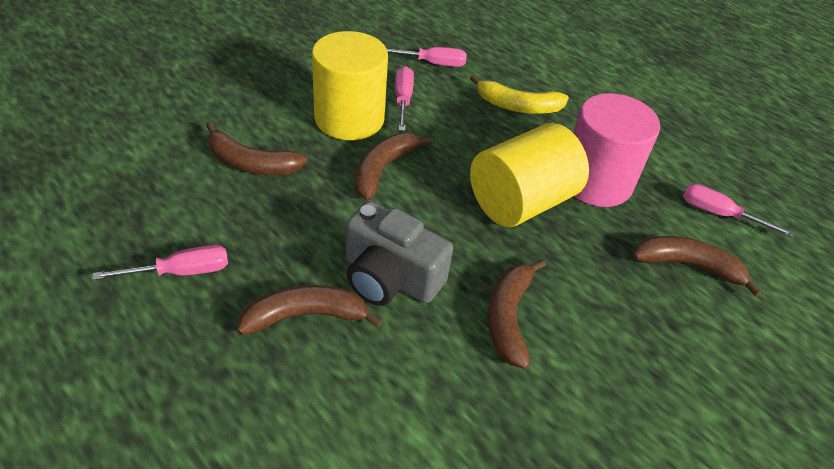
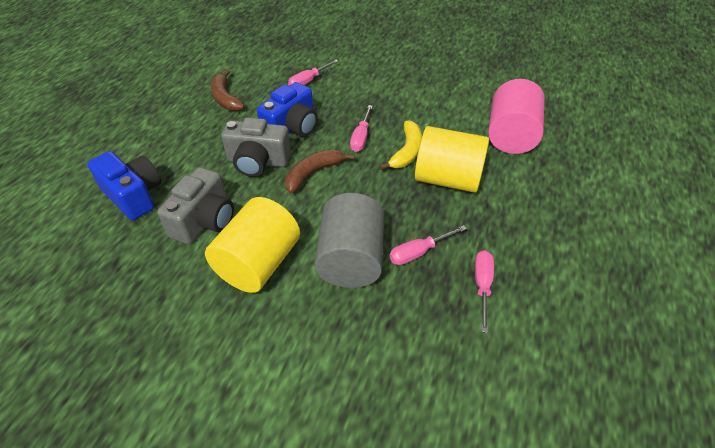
blue camera: 0 -> 2
brown banana: 5 -> 2
grey camera: 1 -> 2
grey cylinder: 0 -> 1

